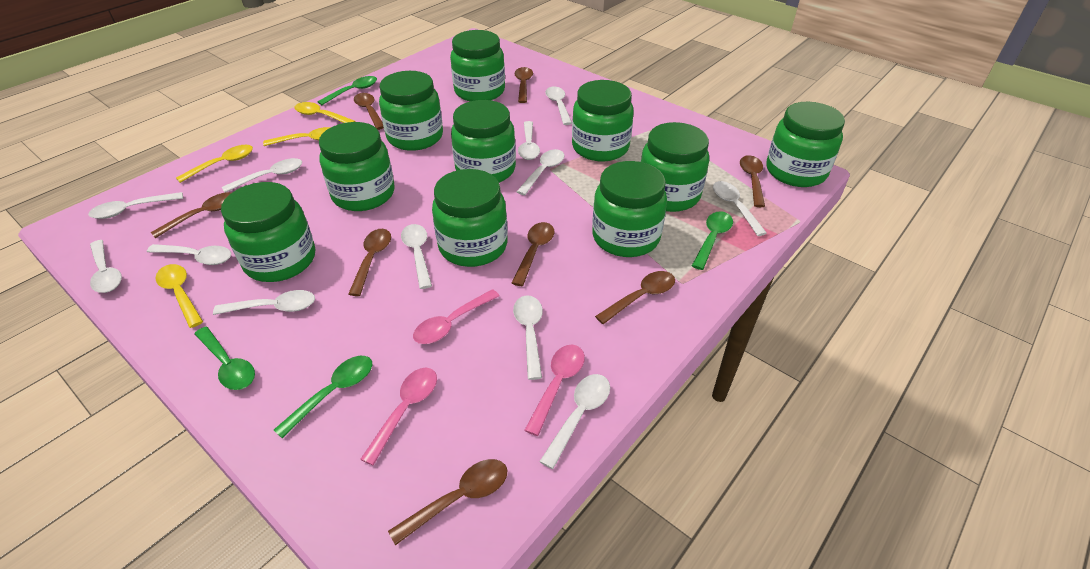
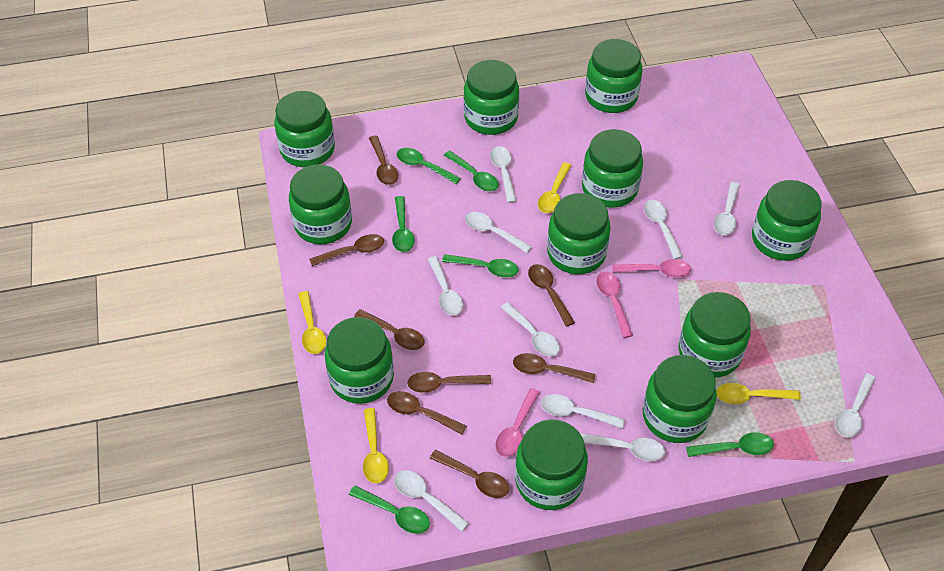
green jar: 10 -> 11
green spoon: 4 -> 6
white spoon: 12 -> 10

